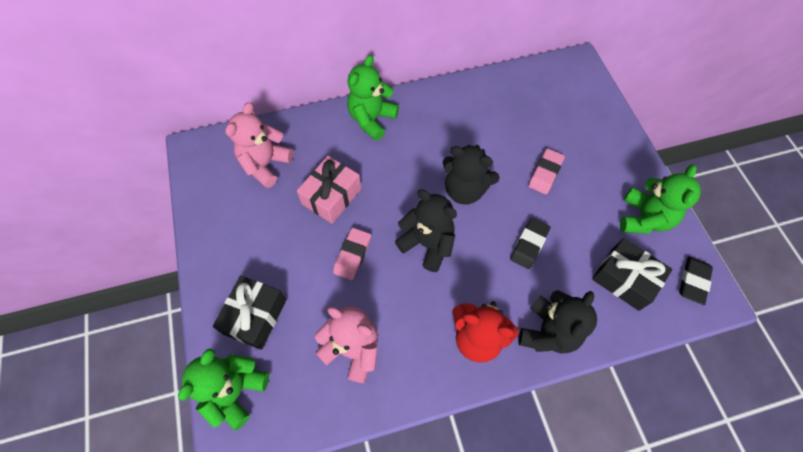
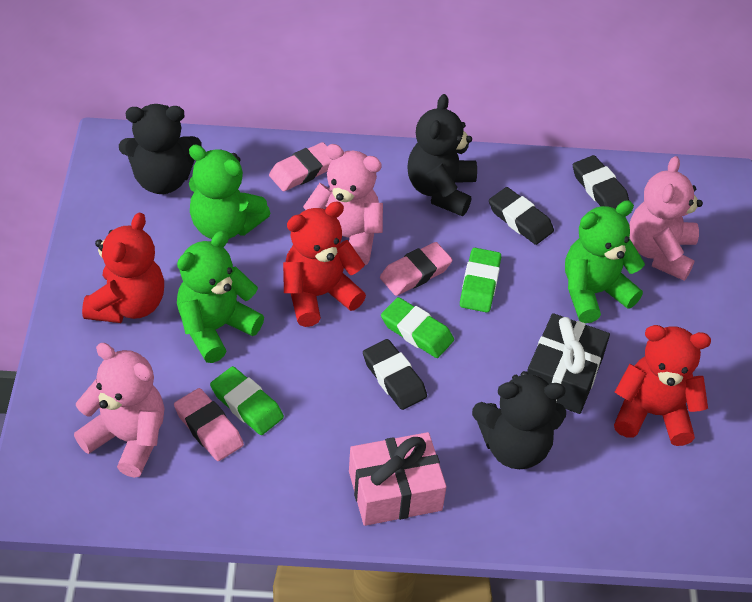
black eraser: 2 -> 3
black gift: 2 -> 1
green eraser: 0 -> 3
pink eraser: 2 -> 3
pink teddy bear: 2 -> 3
red teddy bear: 1 -> 3

